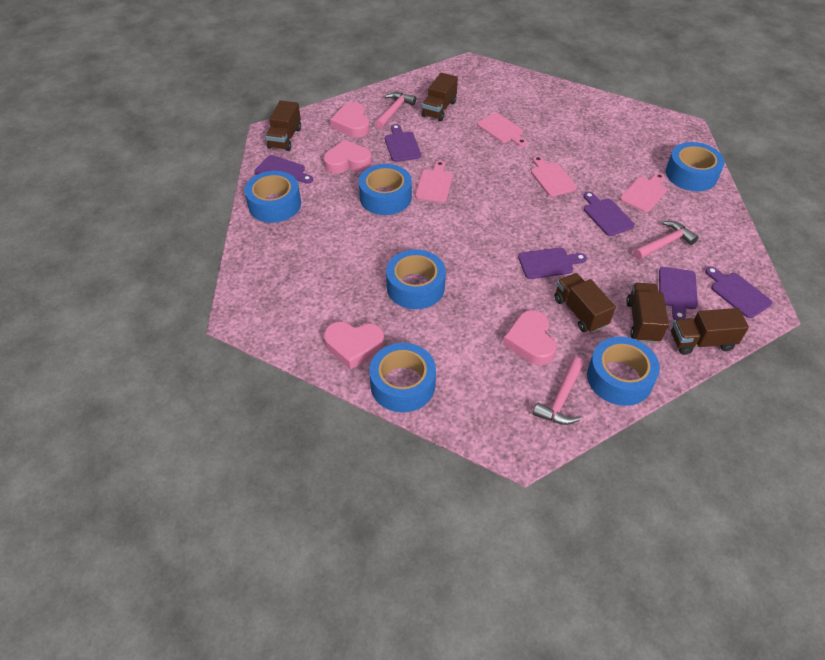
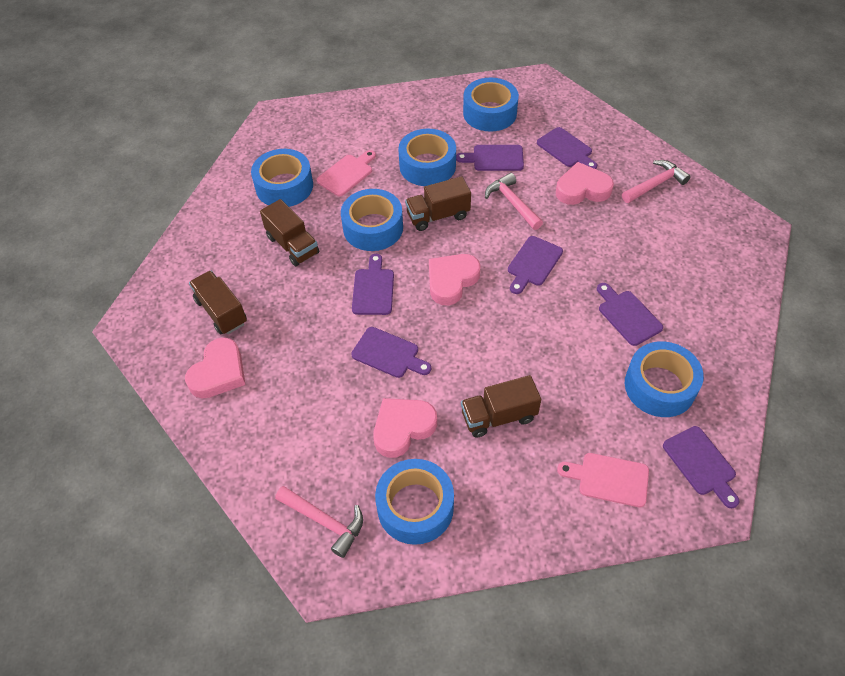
brown truck: 5 -> 4
pink cutting board: 4 -> 2
purple cutting board: 6 -> 7

